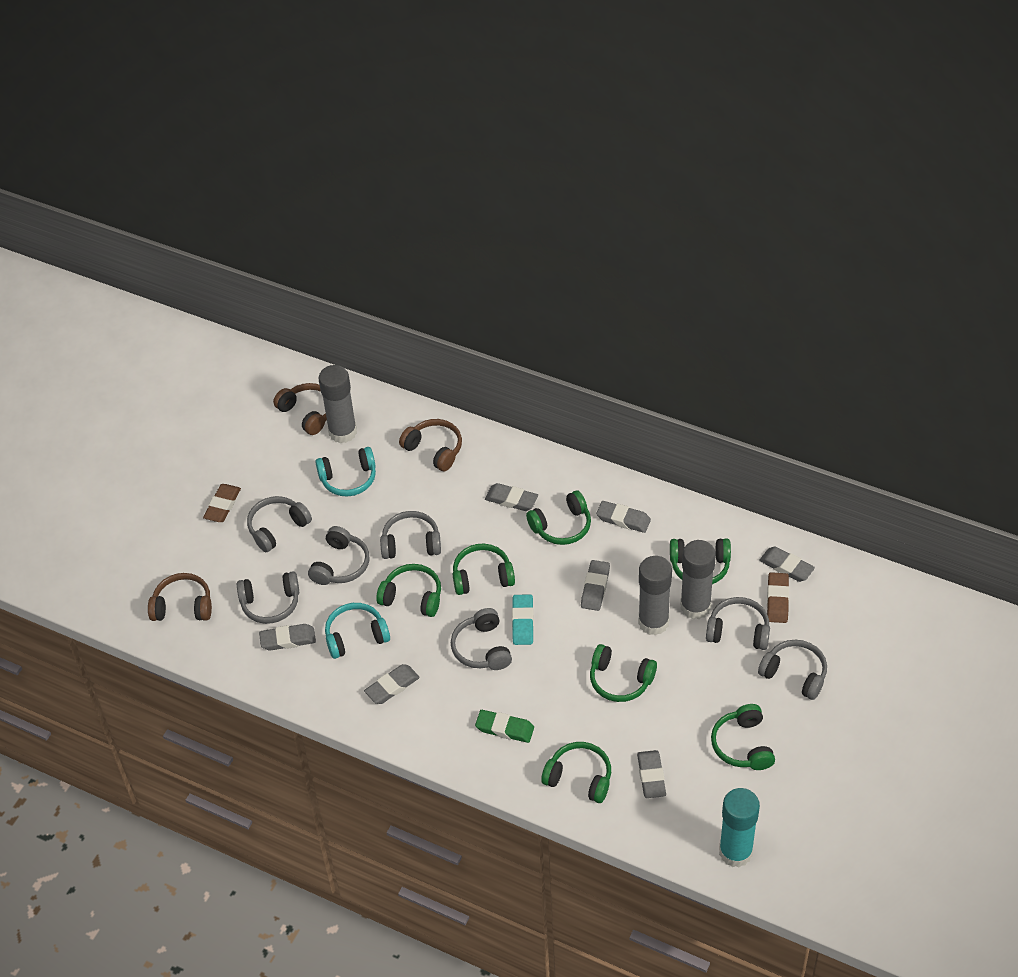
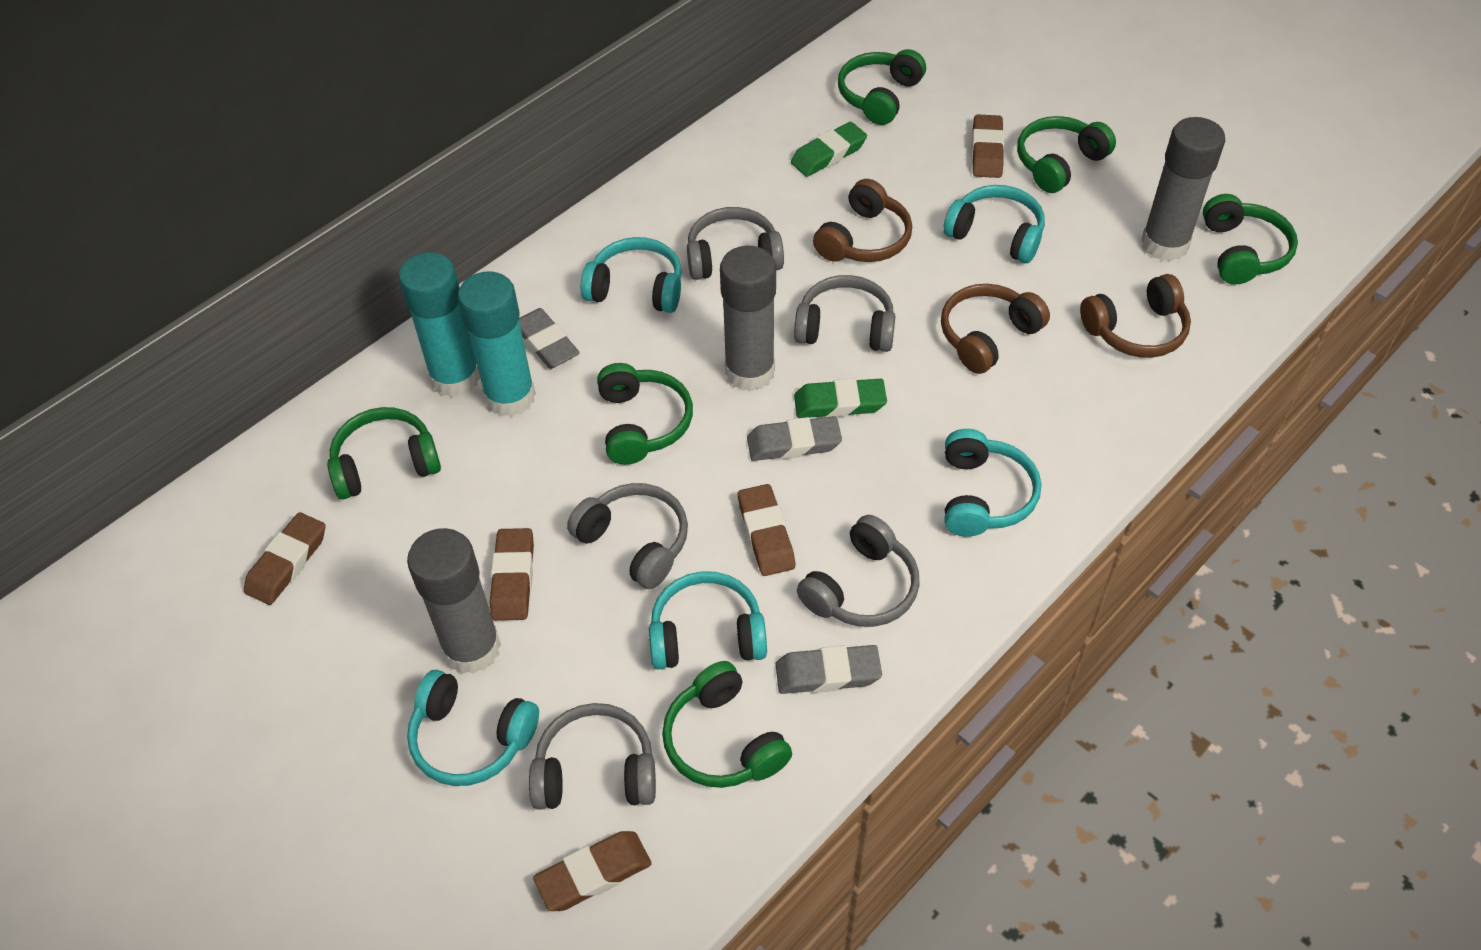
brown eraser: 2 -> 5
green eraser: 1 -> 2
green headphones: 7 -> 6
grey eraser: 7 -> 3
grey headphones: 7 -> 5
turquoise eraser: 1 -> 0
turquoise glue stick: 1 -> 2
turquoise headphones: 2 -> 5

